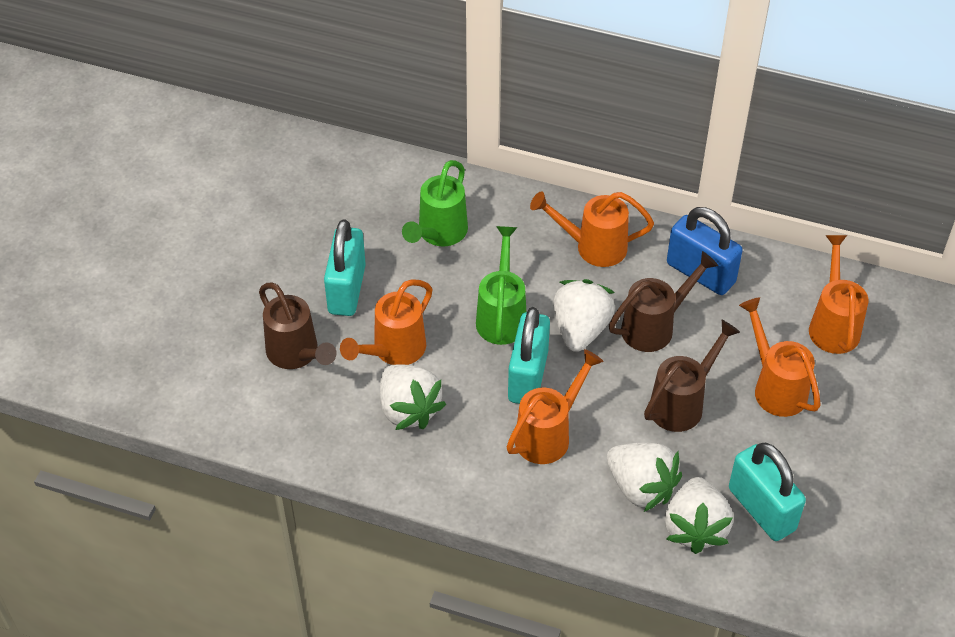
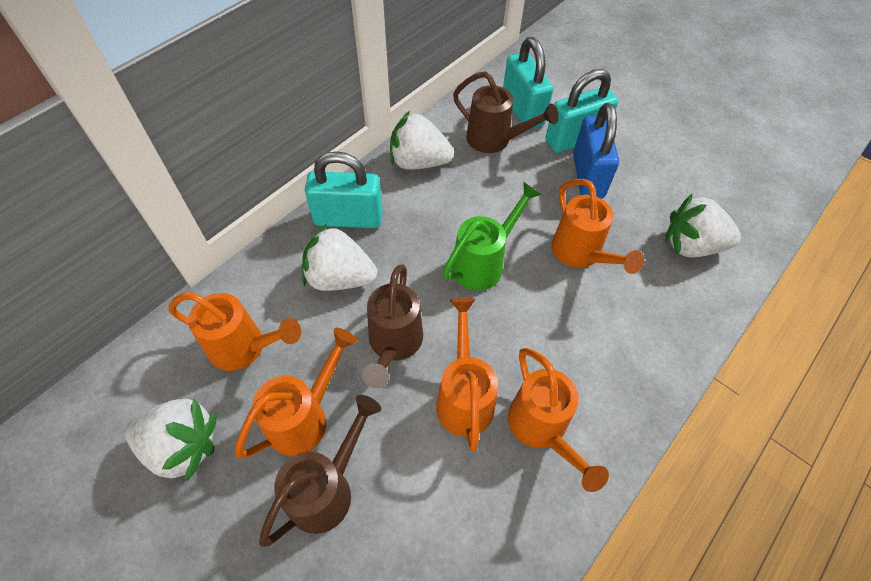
green watering can: 2 -> 1

